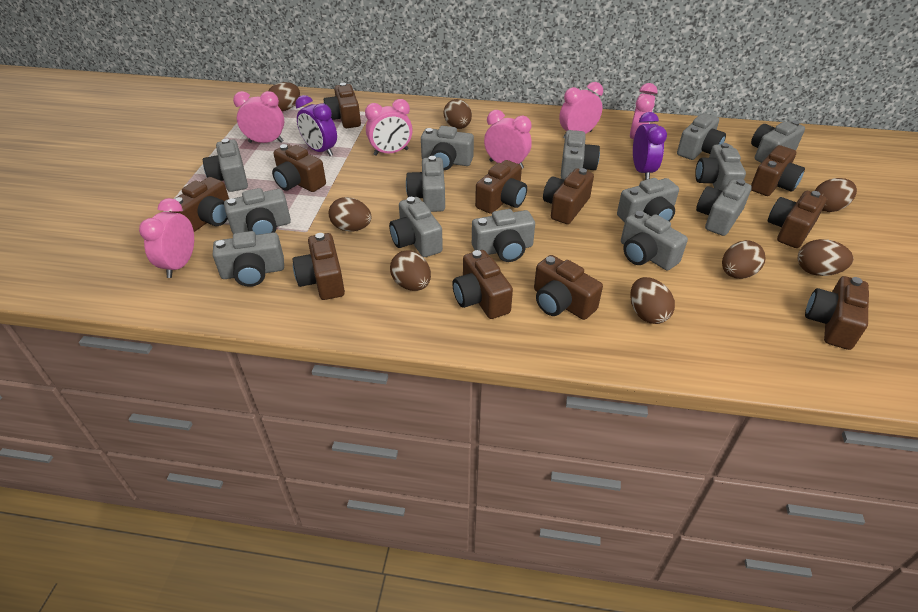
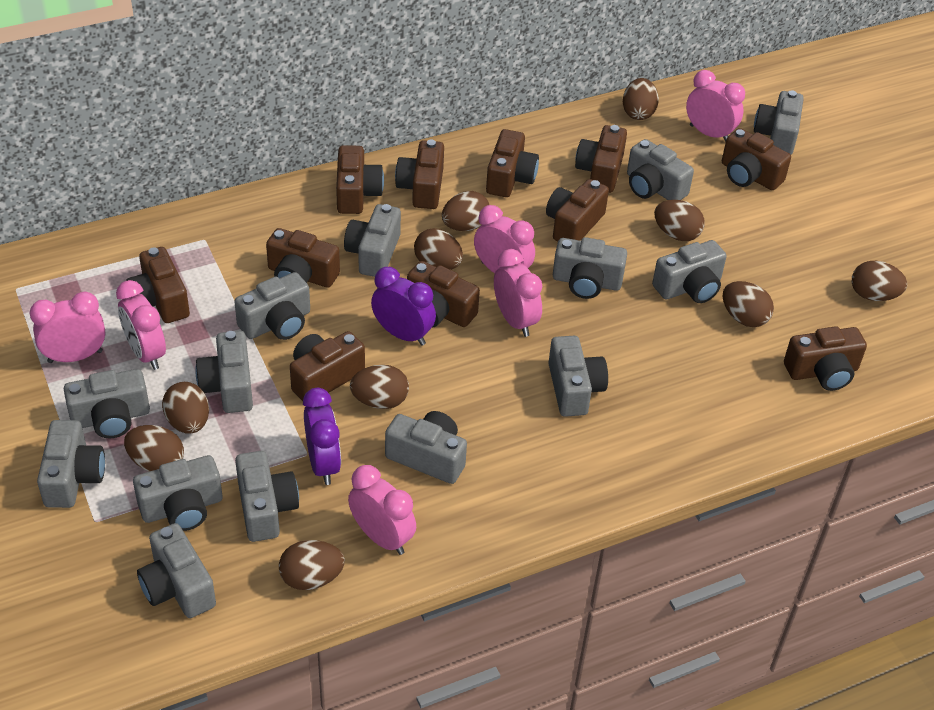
brown egg: 8 -> 10

